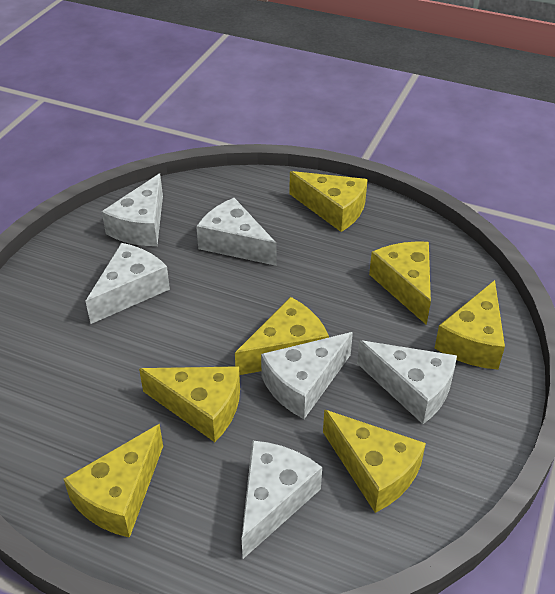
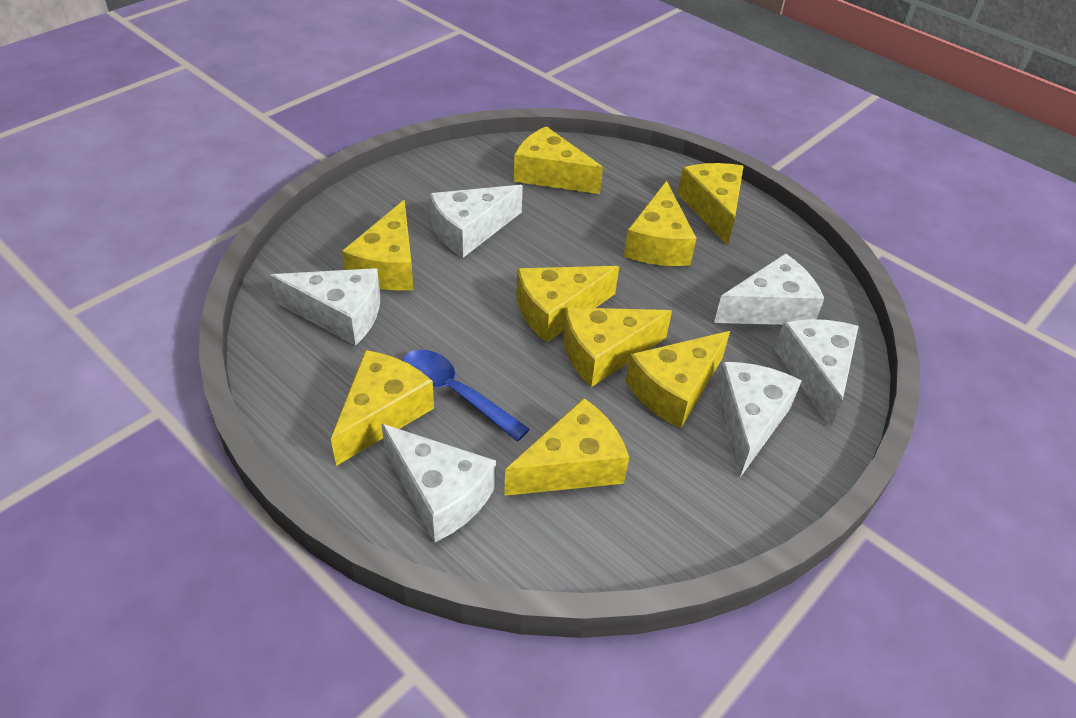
blue spoon: 0 -> 1
yellow cheese: 7 -> 9

